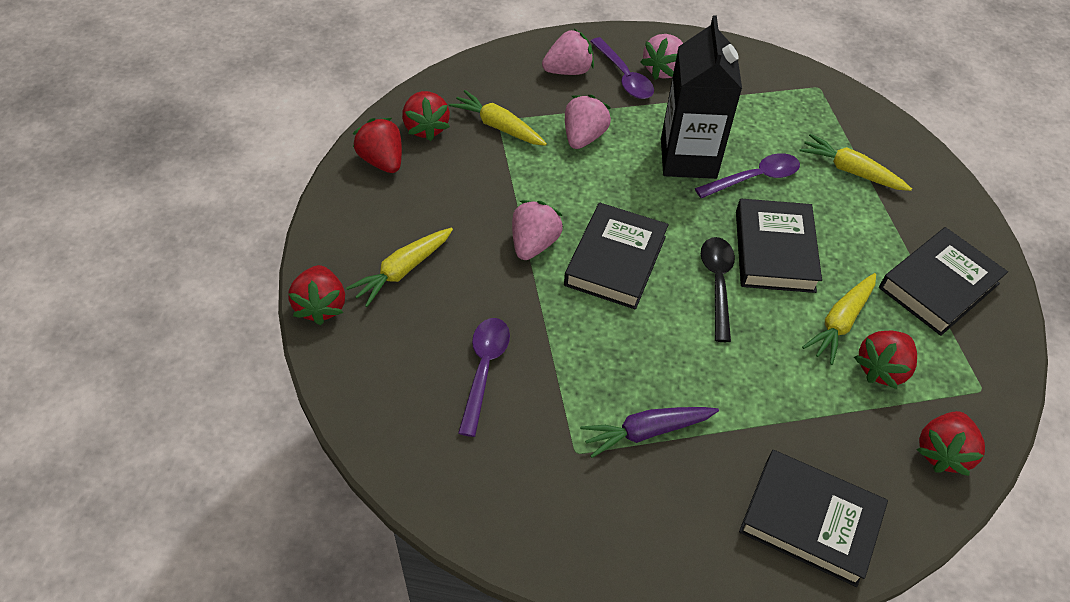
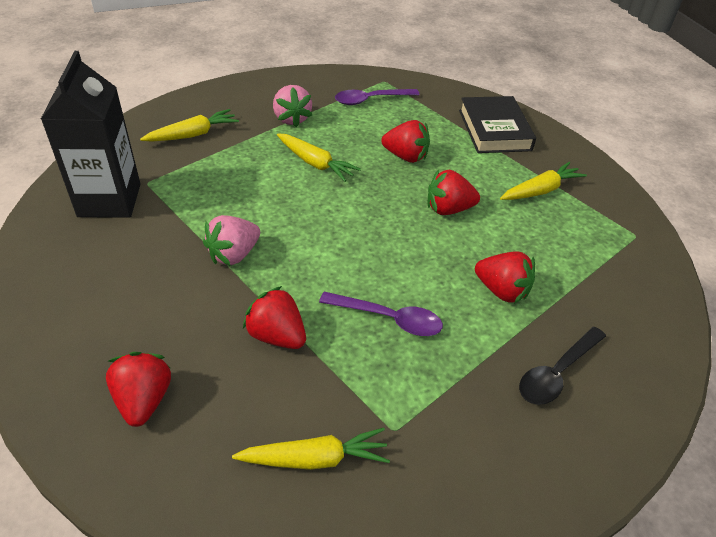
black book: 4 -> 1
pink strawberry: 4 -> 2
purple carrot: 1 -> 0
purple spoon: 3 -> 2

